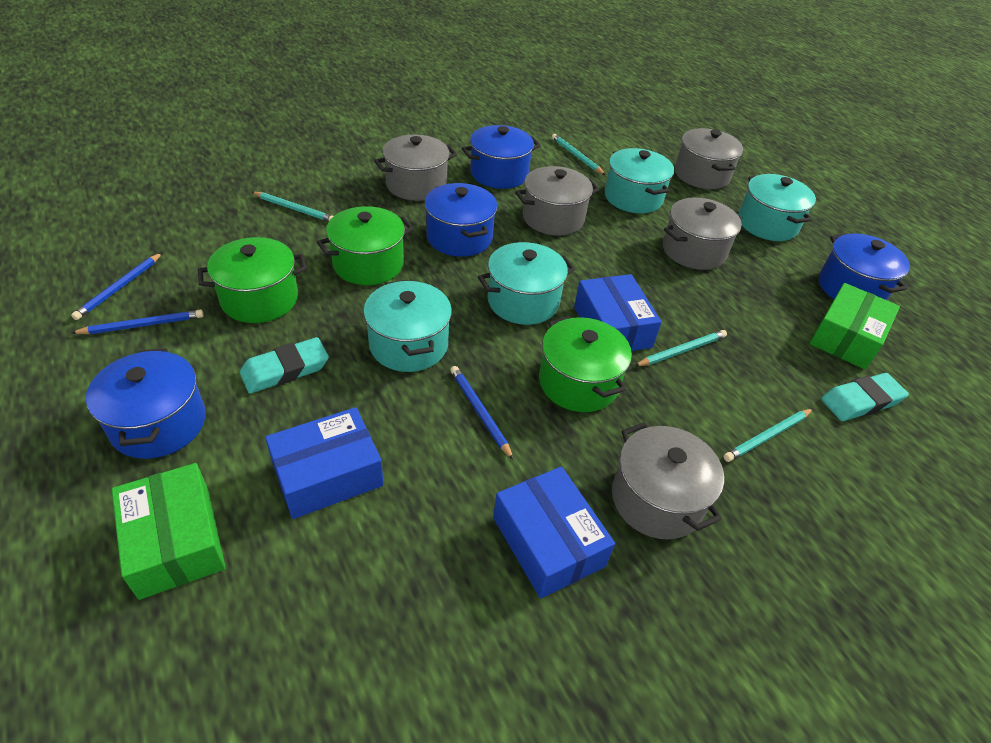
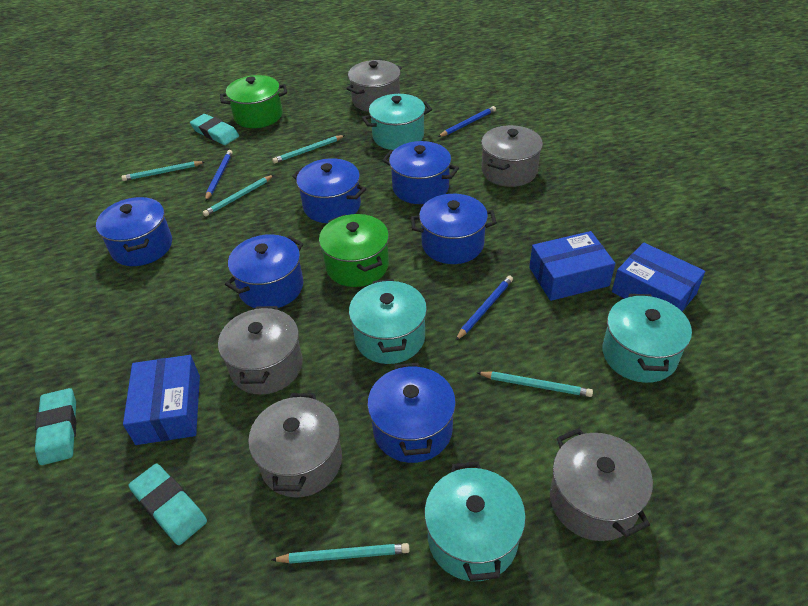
blue pot: 4 -> 6
green box: 2 -> 0
green pot: 3 -> 2
turquoise eraser: 2 -> 3
turquoise pencil: 4 -> 5

